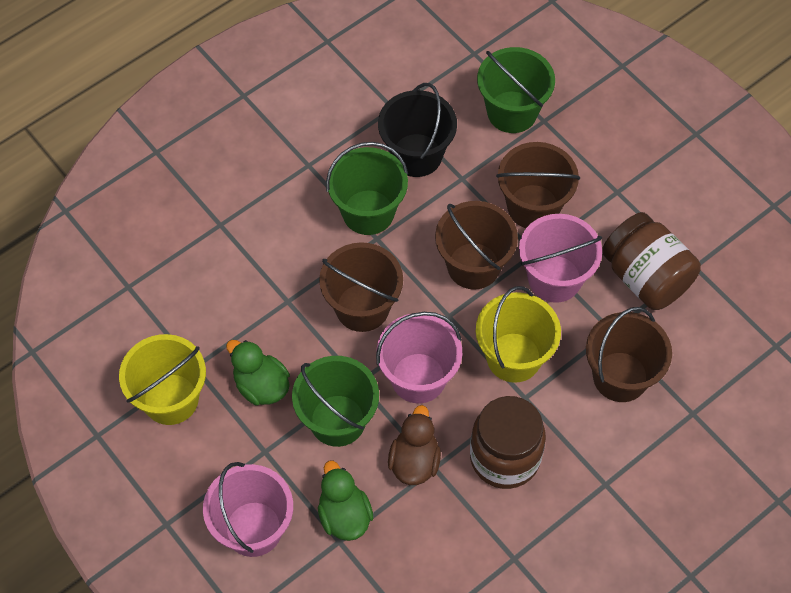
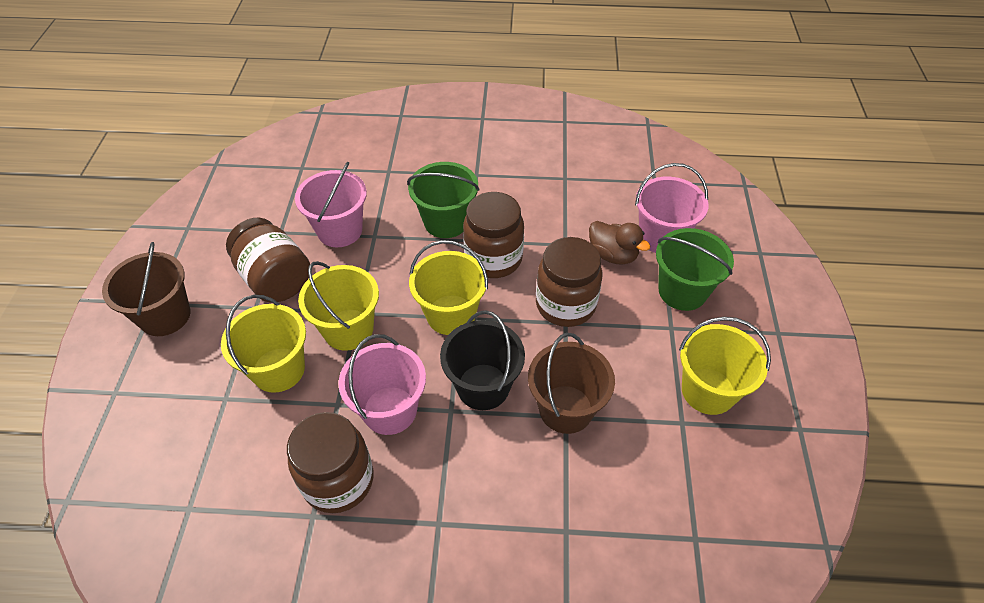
brown bucket: 4 -> 2
brown jar: 2 -> 4
green bucket: 3 -> 2
green duck: 2 -> 0
yellow bucket: 2 -> 4

